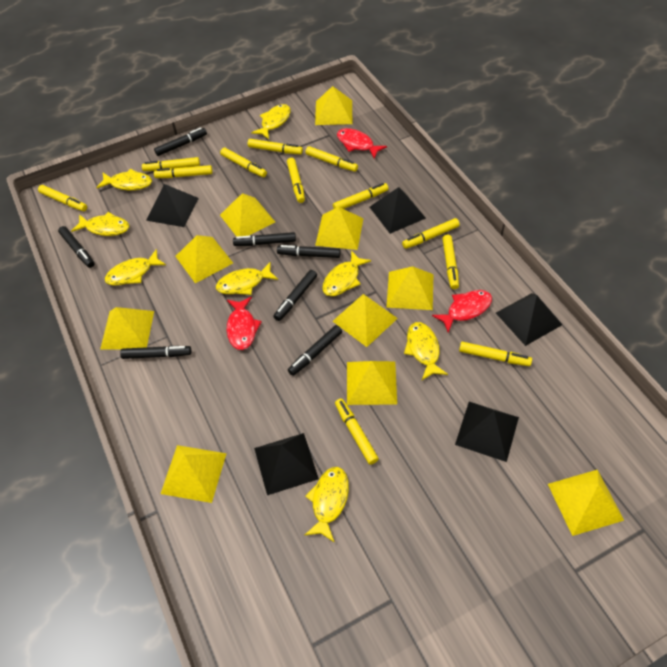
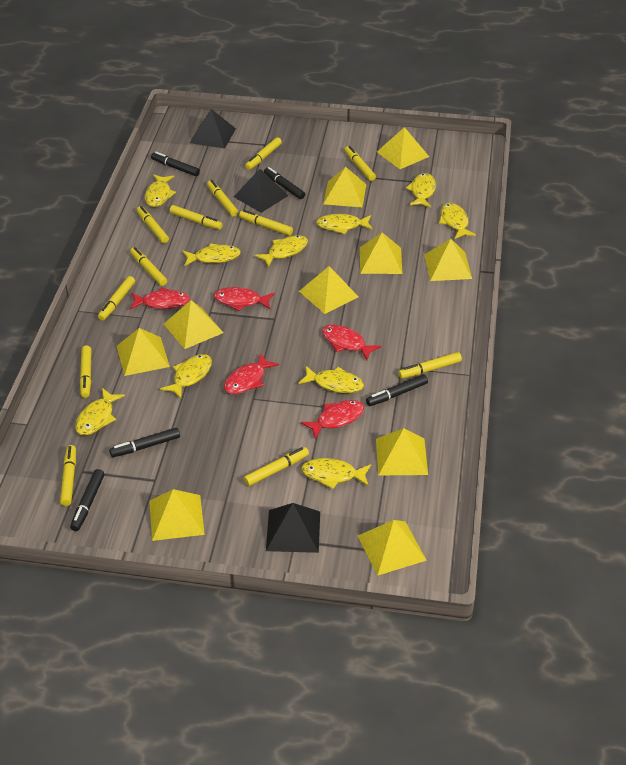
black marker: 7 -> 5
black pyramid: 5 -> 3
red fish: 3 -> 5
yellow fish: 8 -> 10

